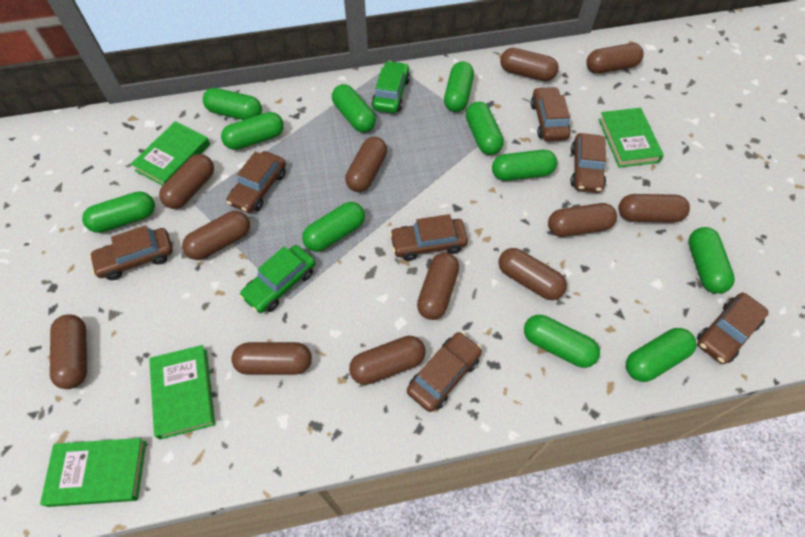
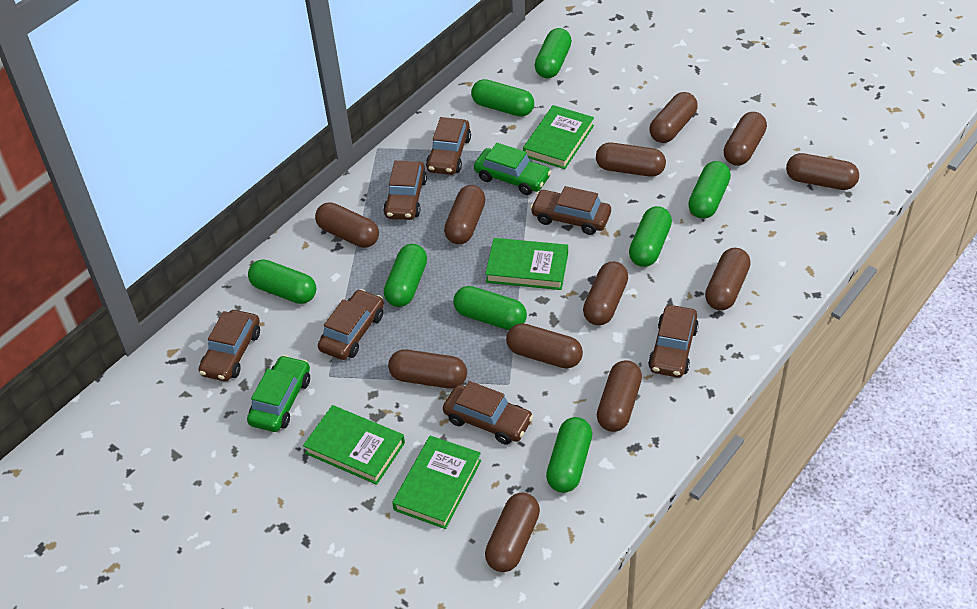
green capsule: 11 -> 8

